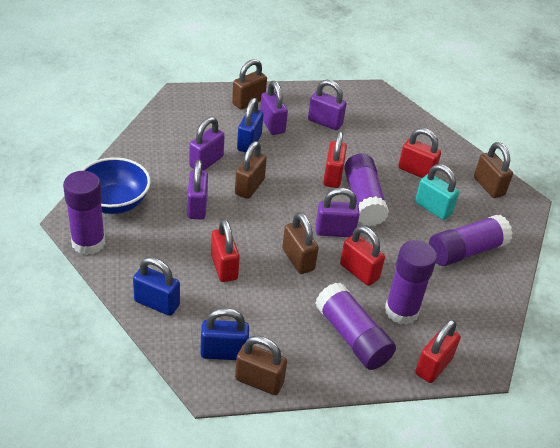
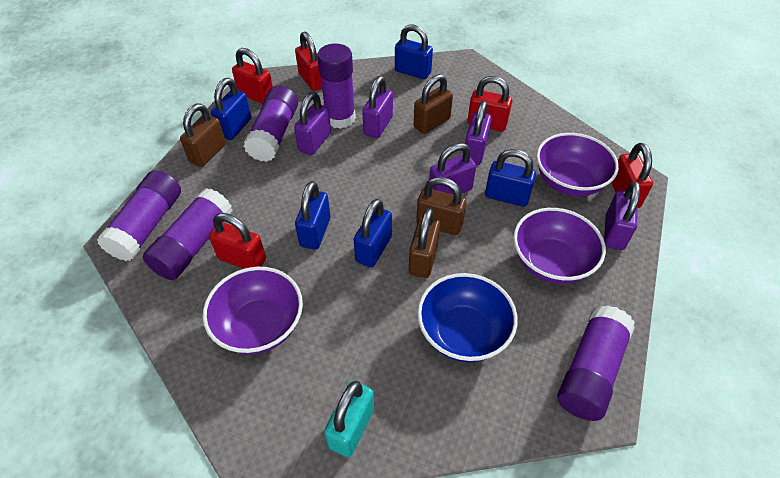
blue padlock: 3 -> 5
brown padlock: 5 -> 4
purple bowl: 0 -> 3

